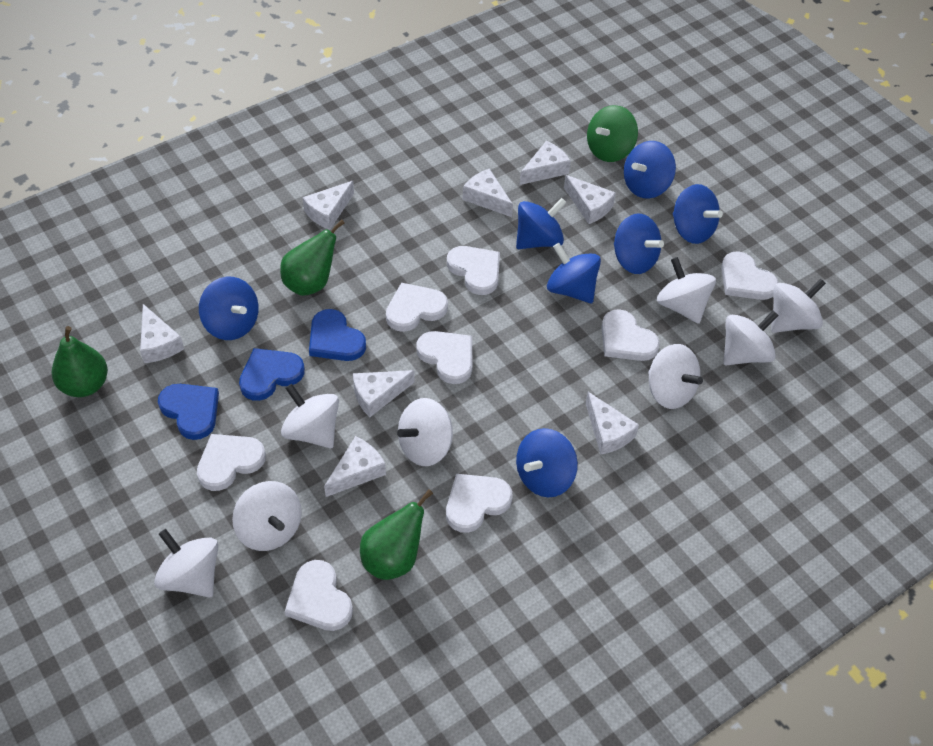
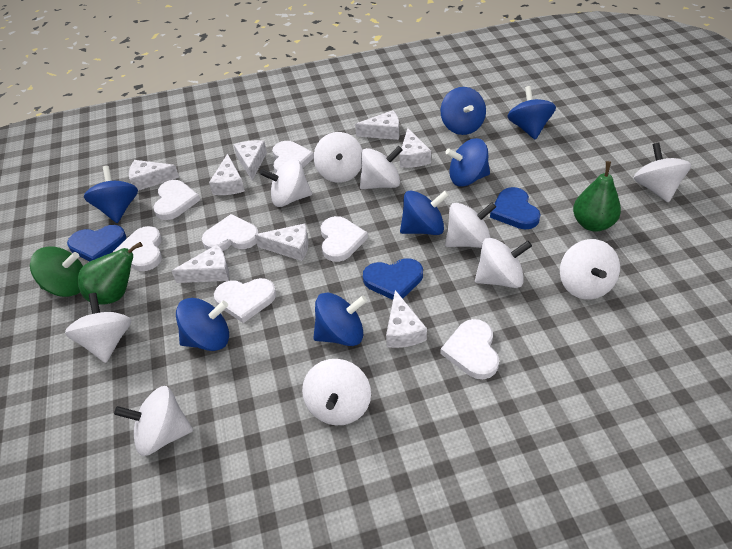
green pear: 3 -> 2
white heart: 8 -> 7
white spinning top: 8 -> 10

